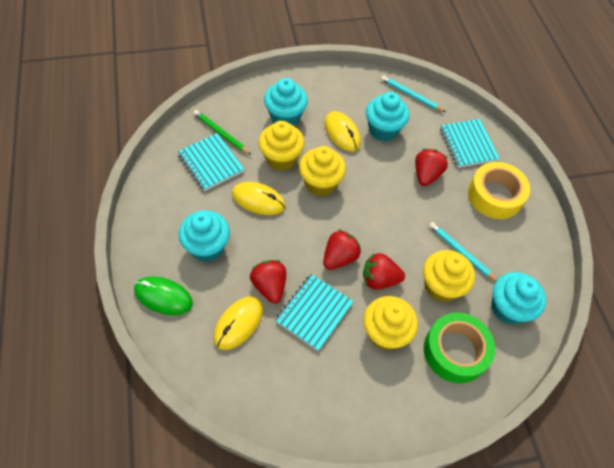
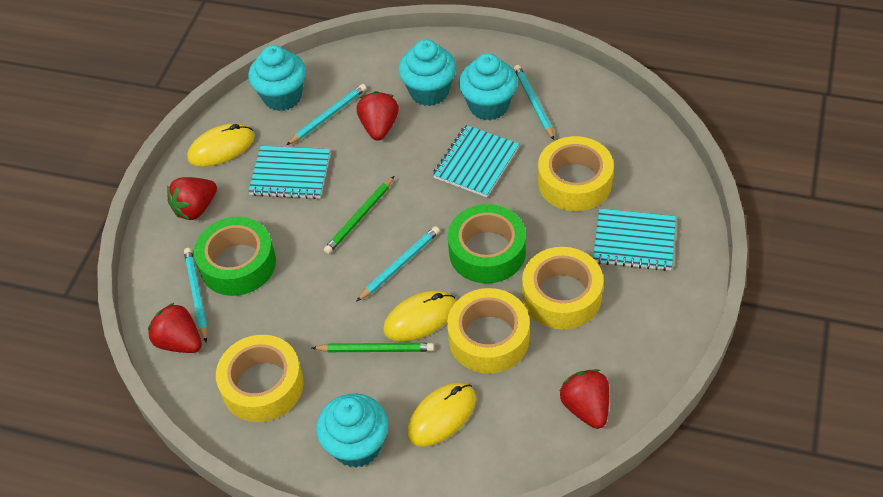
green mouse: 1 -> 0
green pencil: 1 -> 2
green tape: 1 -> 2
turquoise pencil: 2 -> 4
yellow cupcake: 4 -> 0
yellow tape: 1 -> 4

